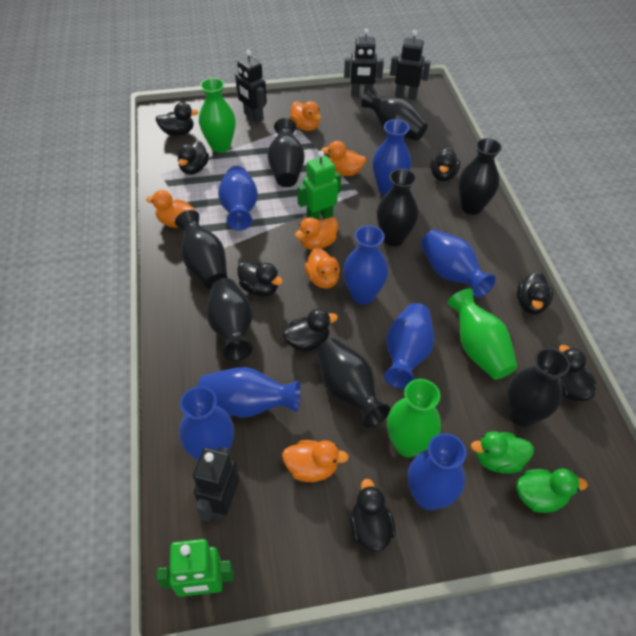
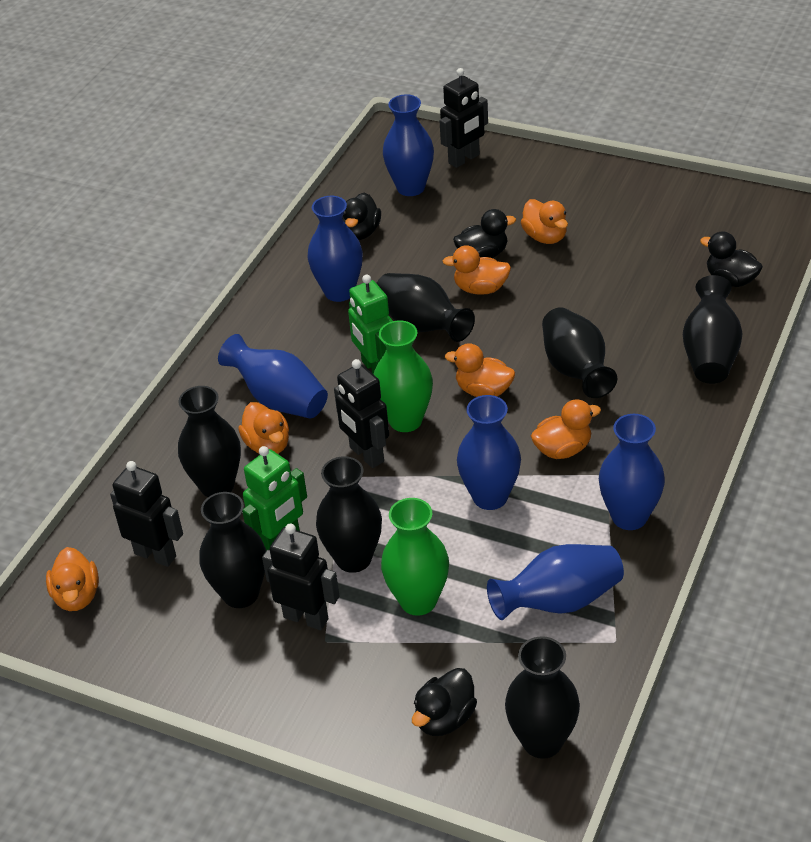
black duck: 8 -> 4
black vase: 8 -> 7
blue vase: 8 -> 6
green duck: 2 -> 0
green vase: 3 -> 2

